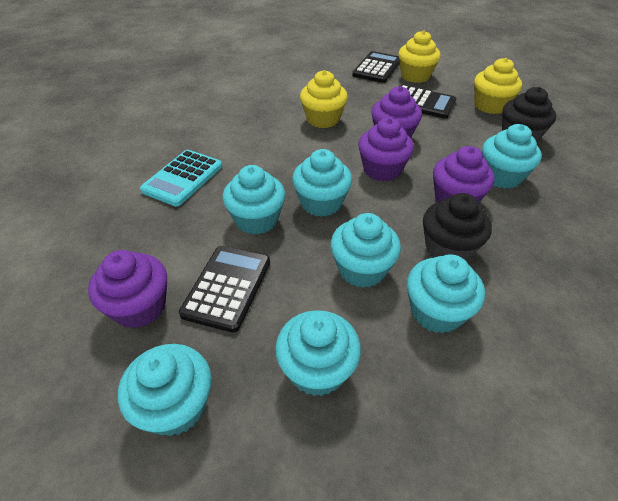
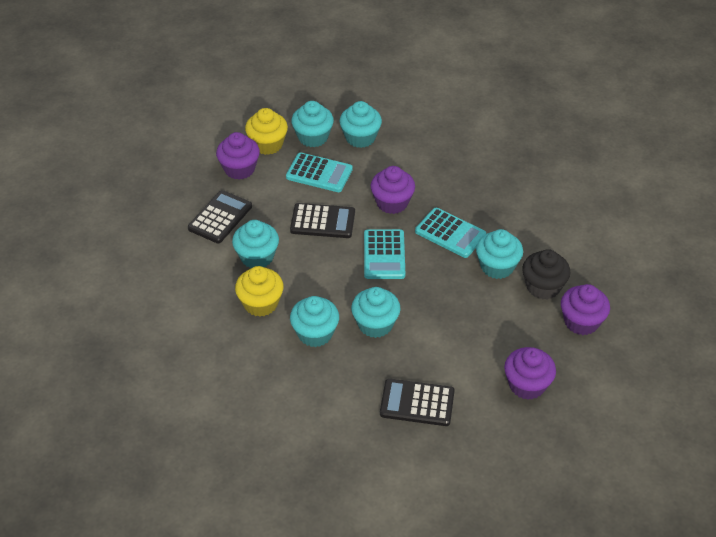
black cupcake: 2 -> 1
turquoise calculator: 1 -> 3
turquoise cupcake: 7 -> 6
yellow cupcake: 3 -> 2

